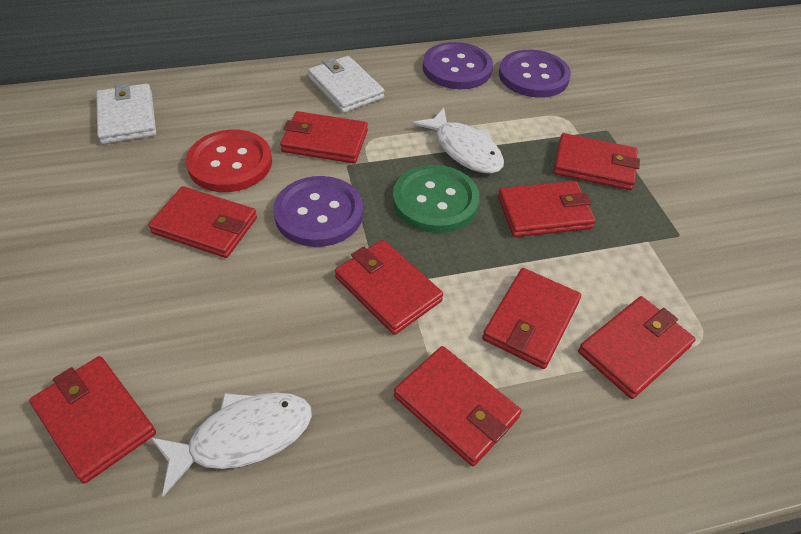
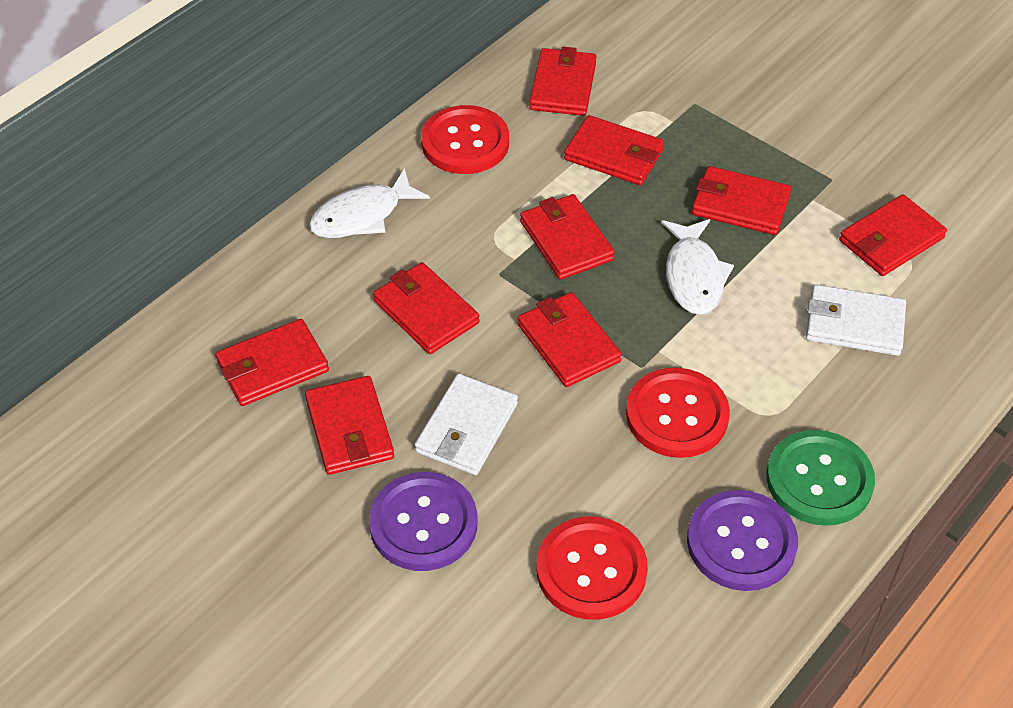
purple button: 3 -> 2
red button: 1 -> 3

